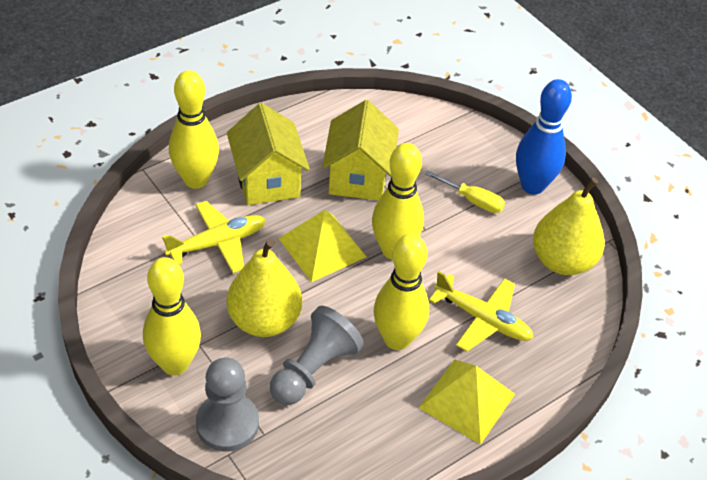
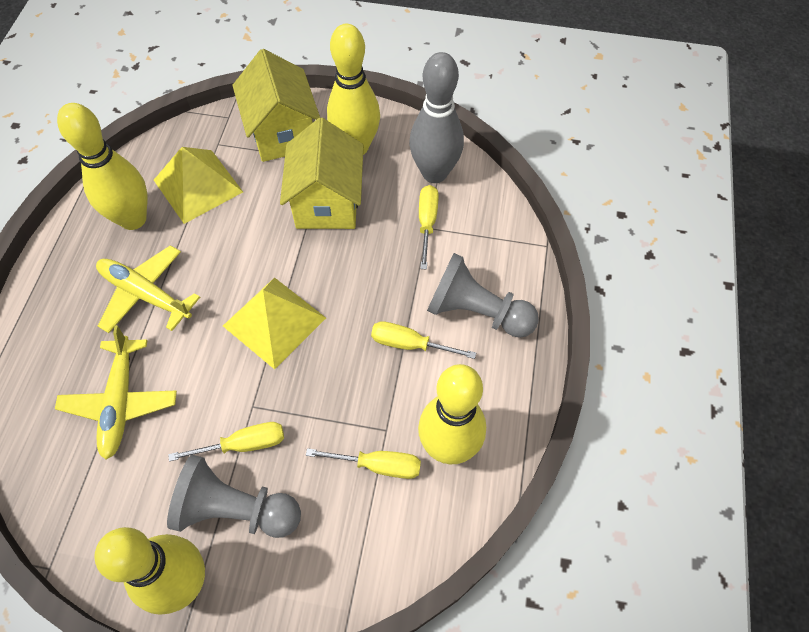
blue bowling pin: 1 -> 0
grey bowling pin: 0 -> 1
yellow pear: 2 -> 0
yellow screwdriver: 1 -> 4

